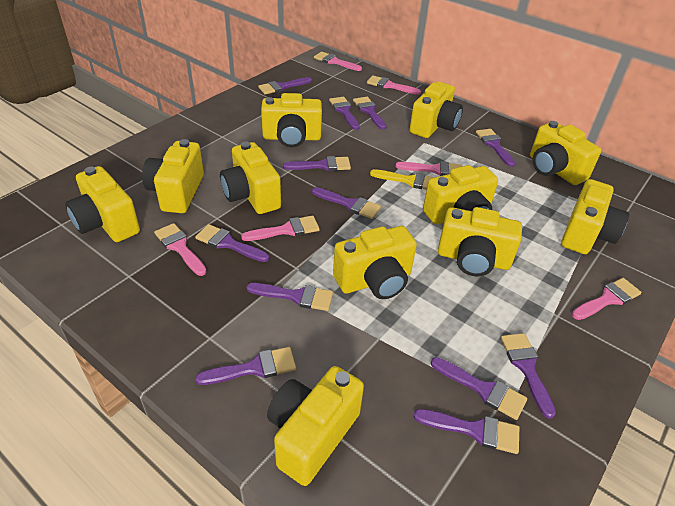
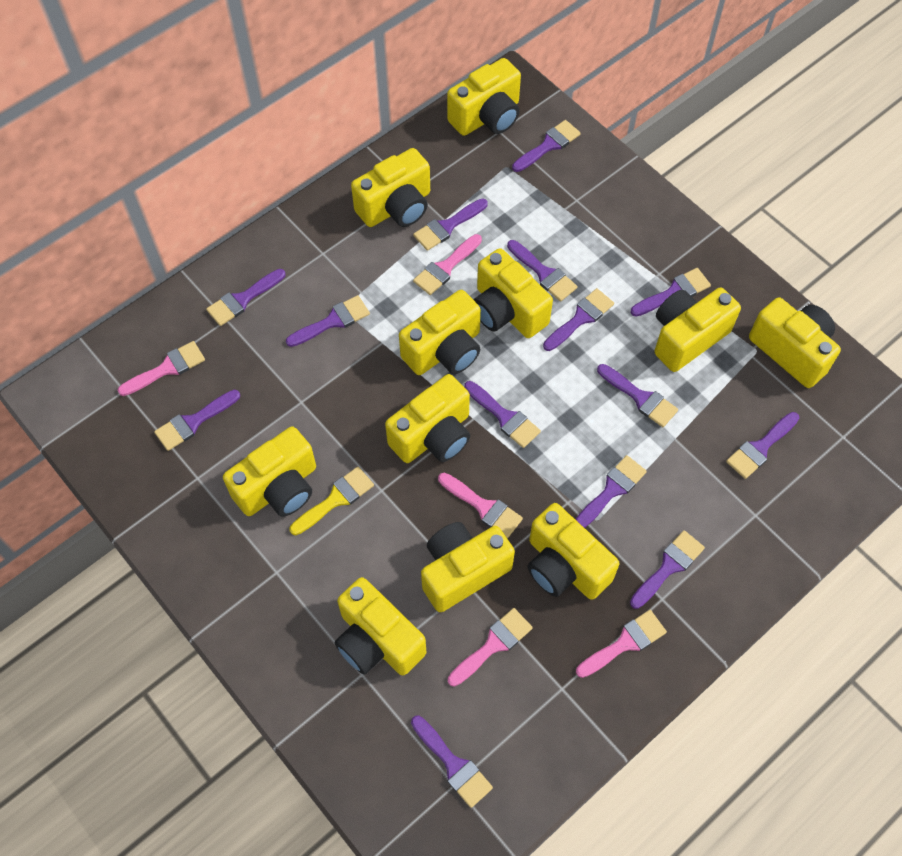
pink brush: 6 -> 5
purple brush: 12 -> 14

